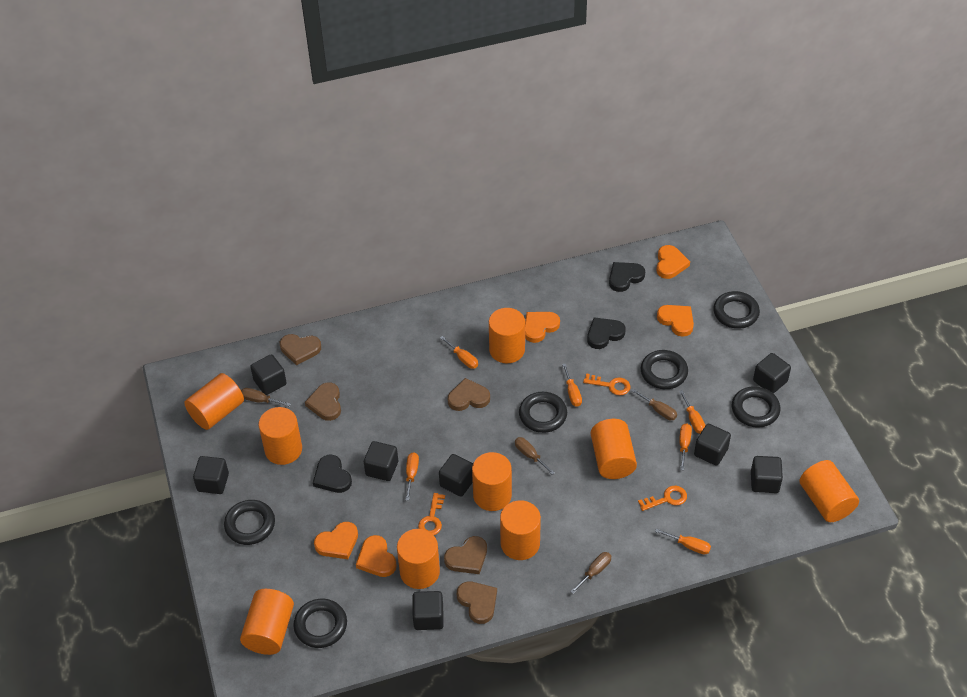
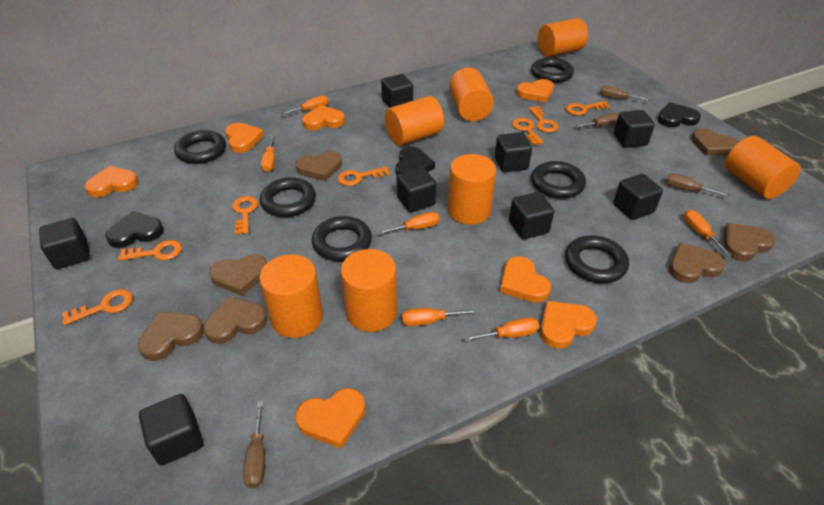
brown heart: 5 -> 7
orange cylinder: 9 -> 7
orange heart: 5 -> 7
orange key: 3 -> 7

